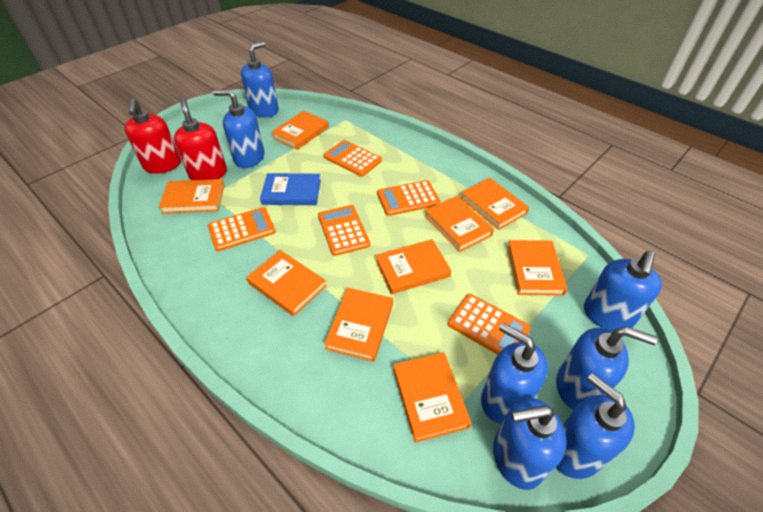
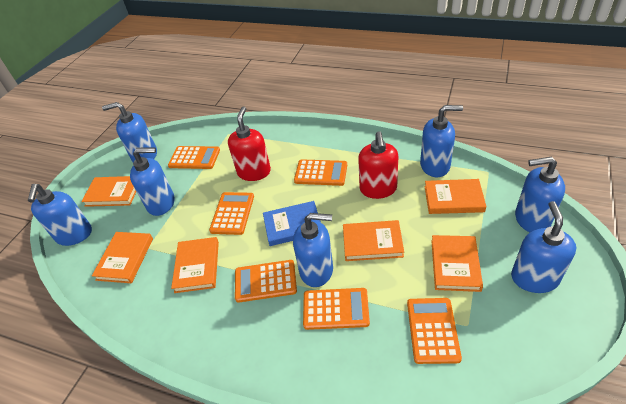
orange book: 9 -> 6
orange calculator: 5 -> 6

